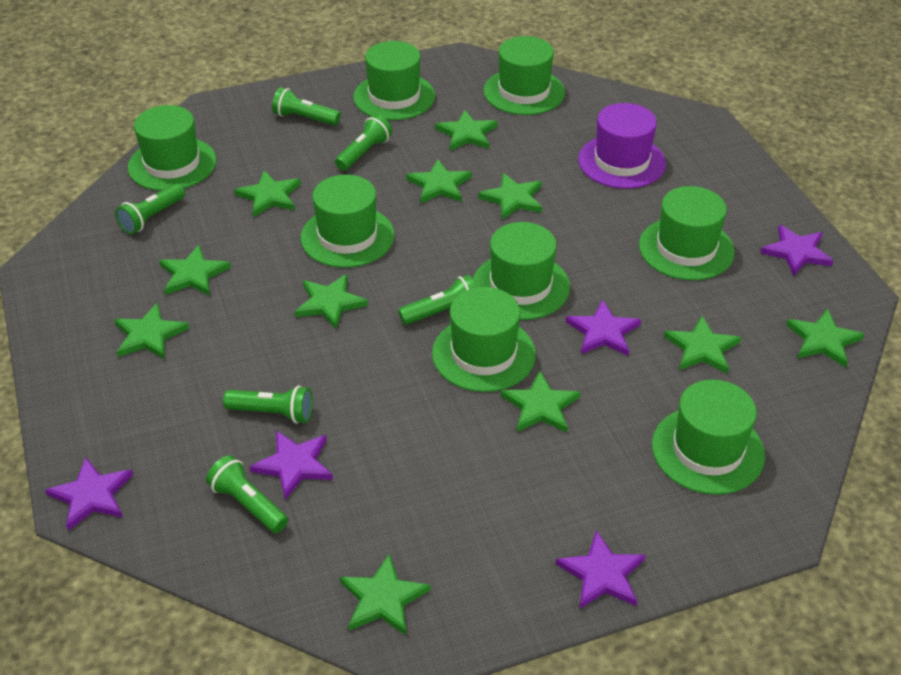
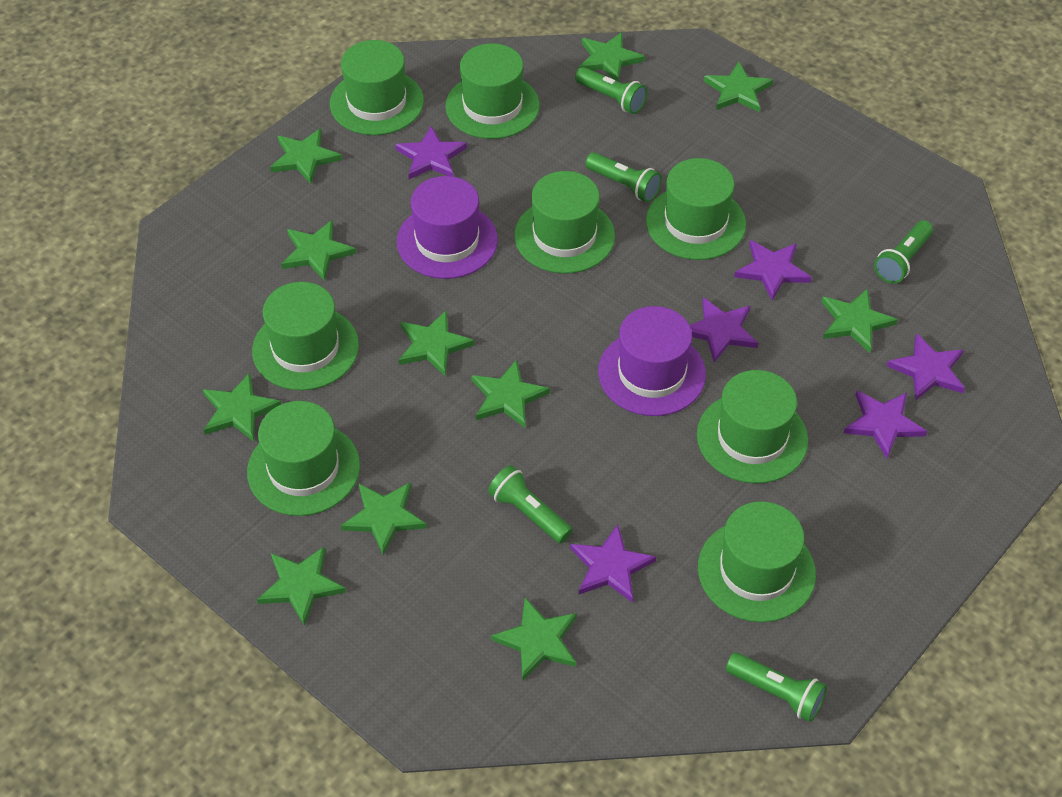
green flashlight: 6 -> 5
purple hat: 1 -> 2
purple star: 5 -> 6

